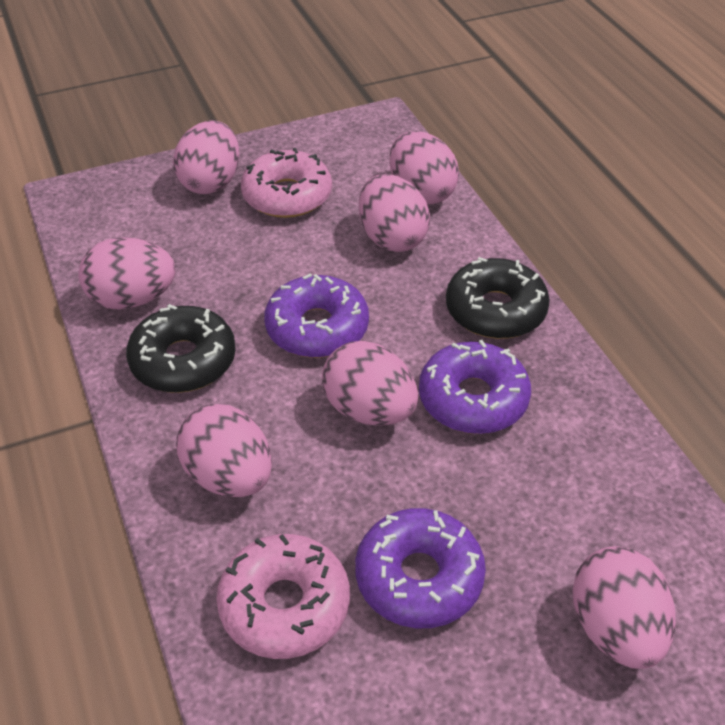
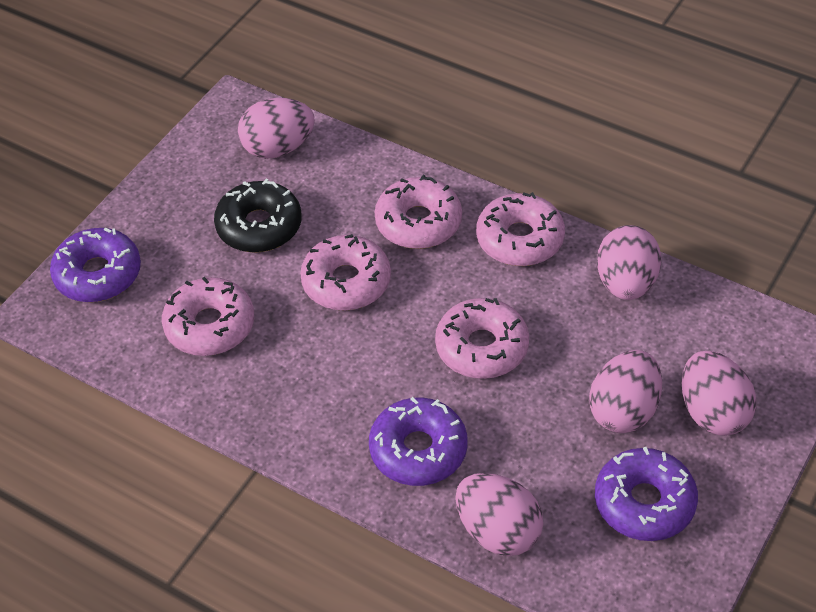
black donut: 2 -> 1
pink donut: 2 -> 5
pink egg: 7 -> 5

